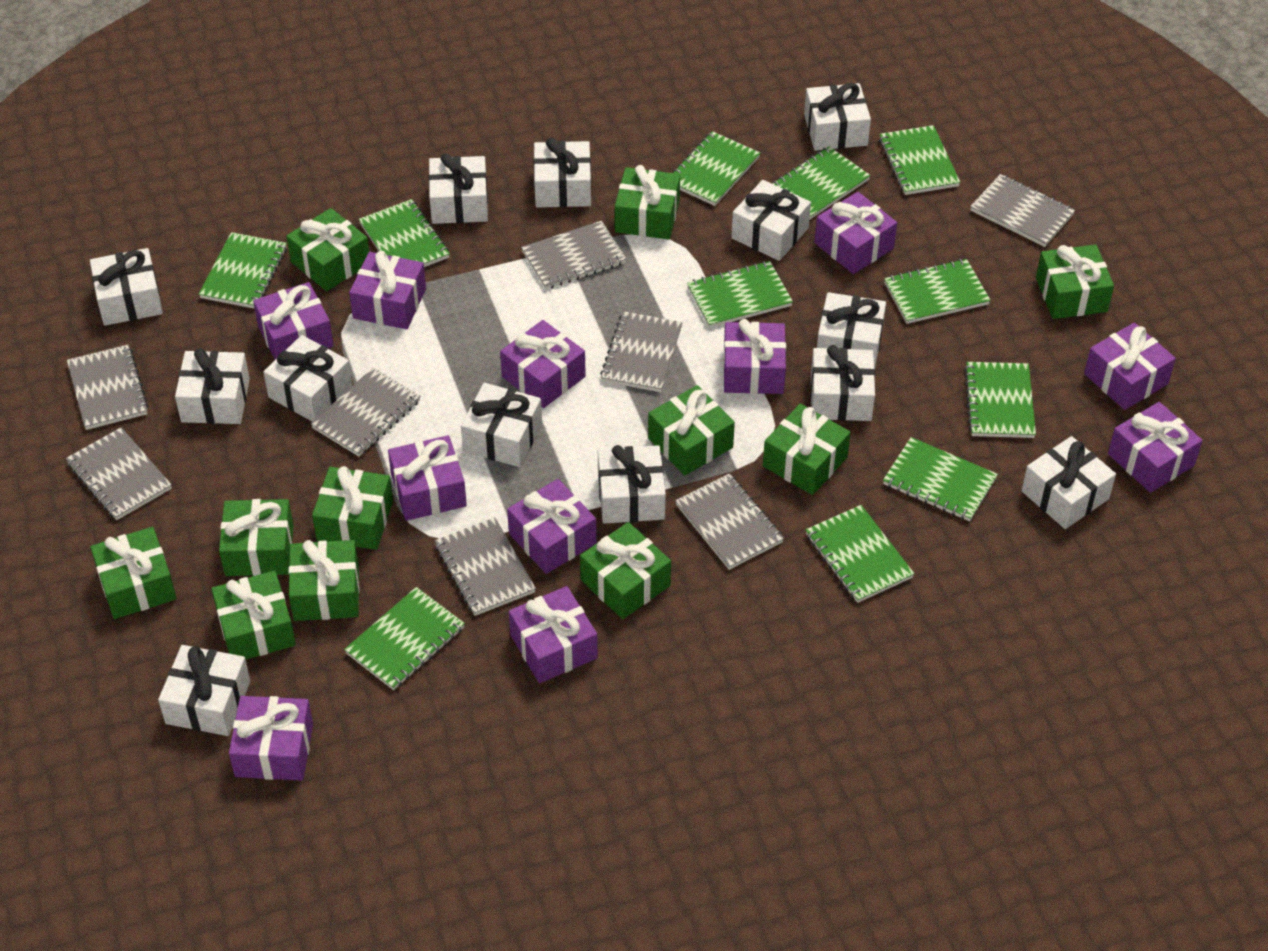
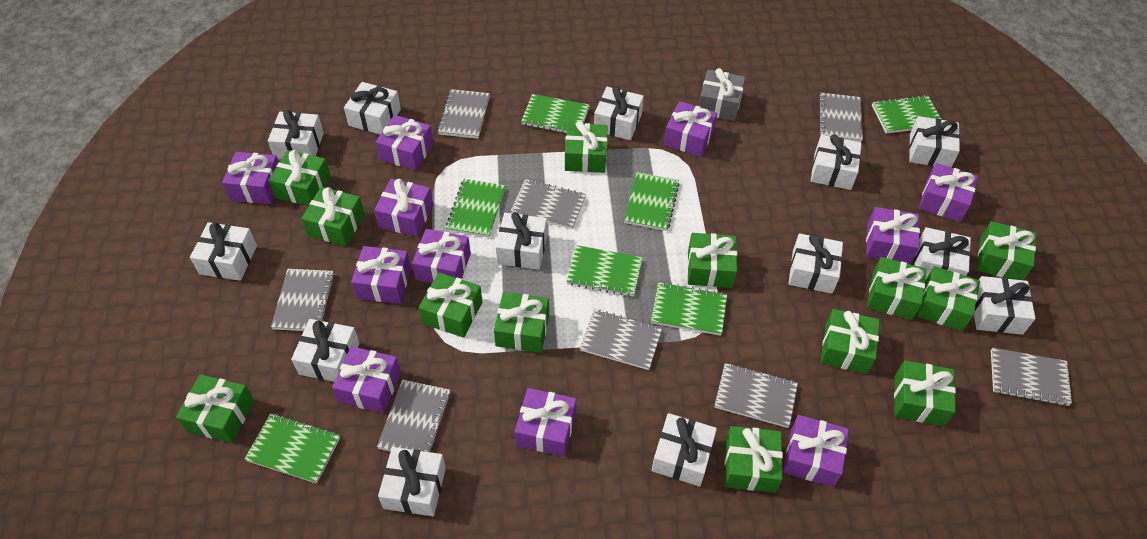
green gift: 11 -> 13
green notebook: 11 -> 7
grey gift: 0 -> 1

